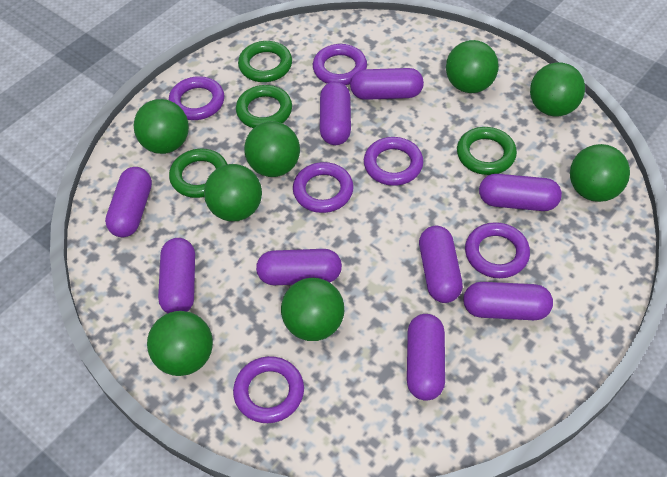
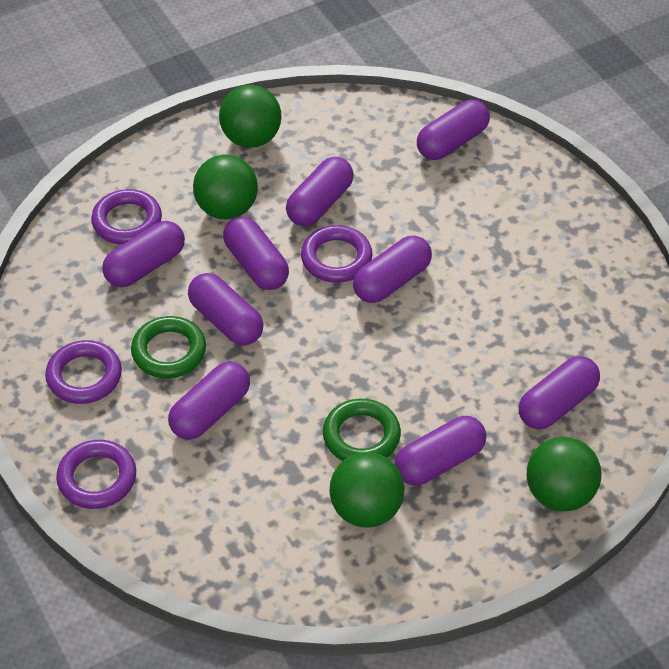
green ball: 8 -> 4
green ring: 4 -> 2
purple ring: 6 -> 4

